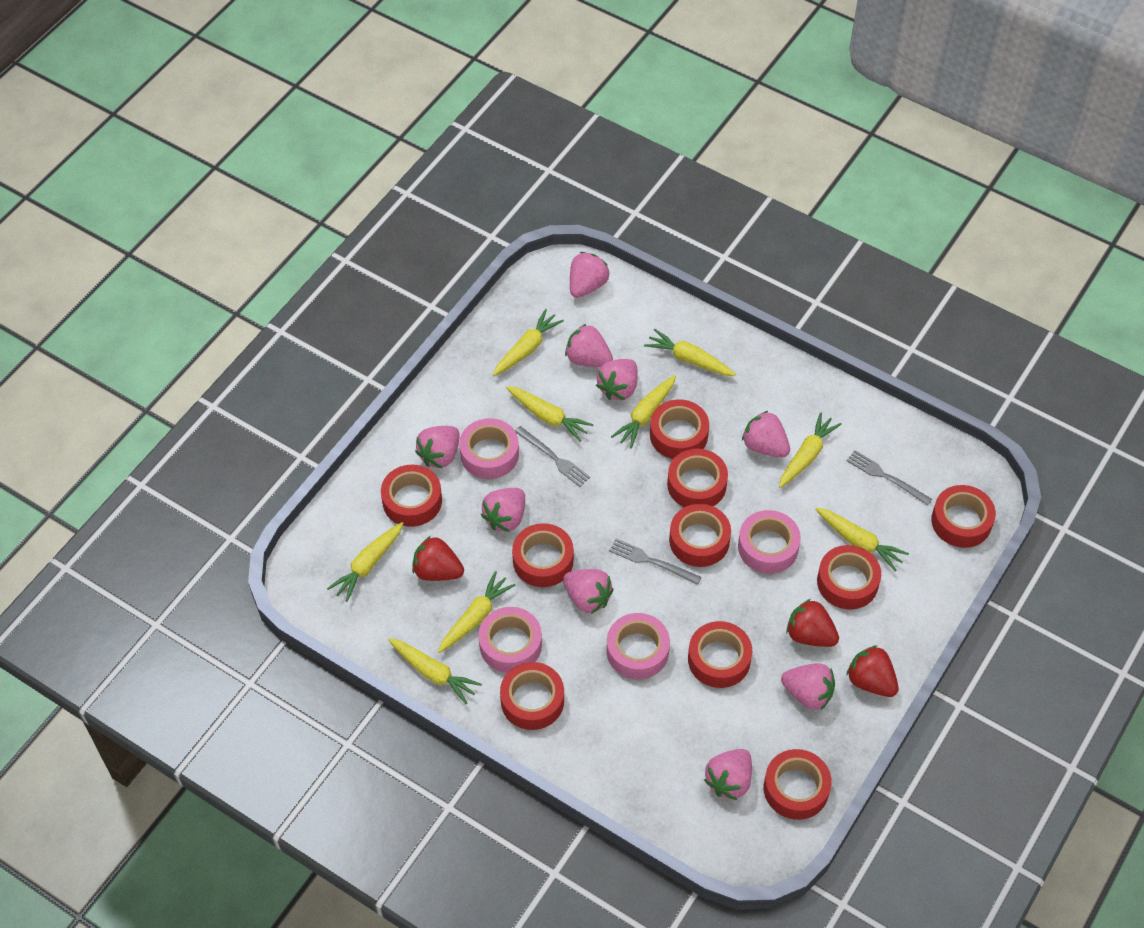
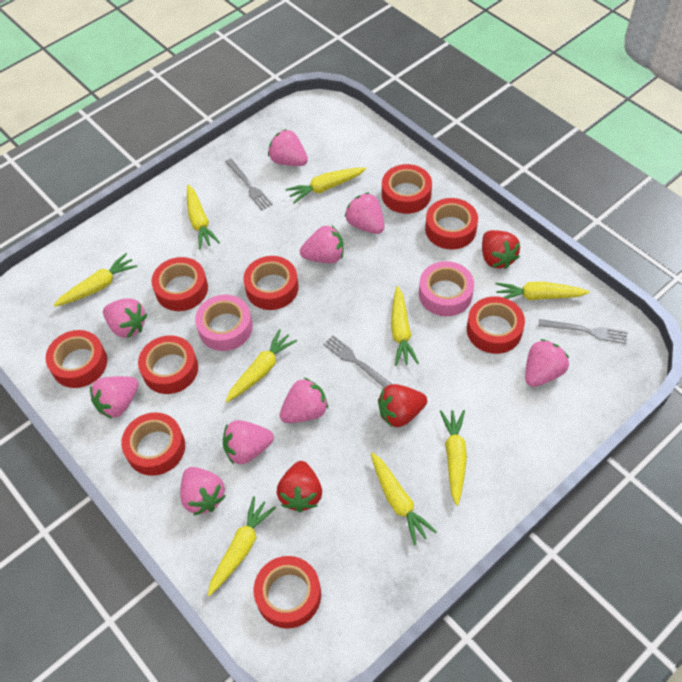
pink tape: 4 -> 2
red tape: 10 -> 9

